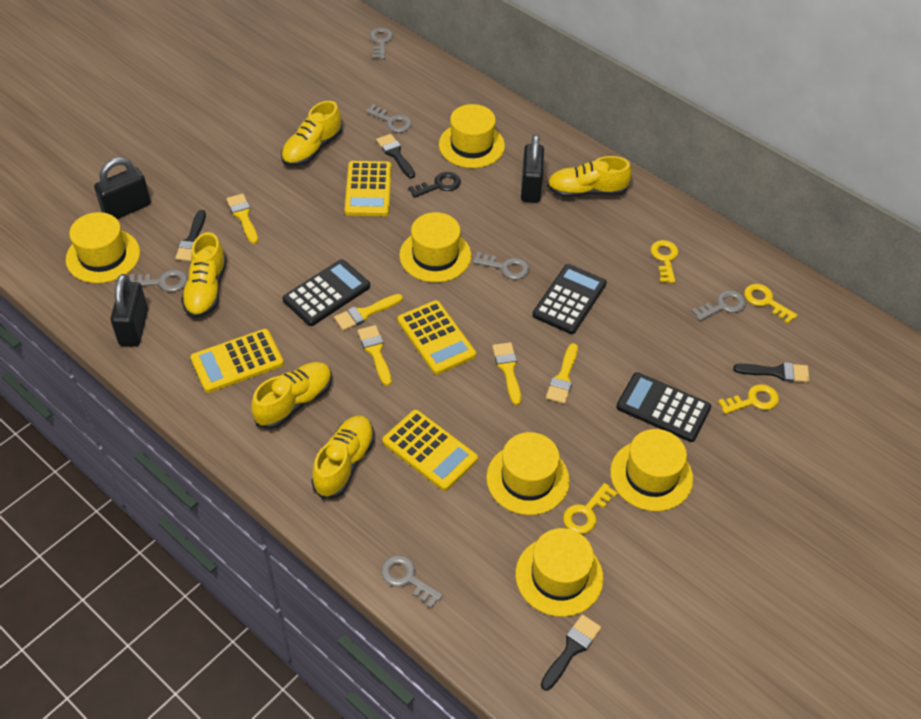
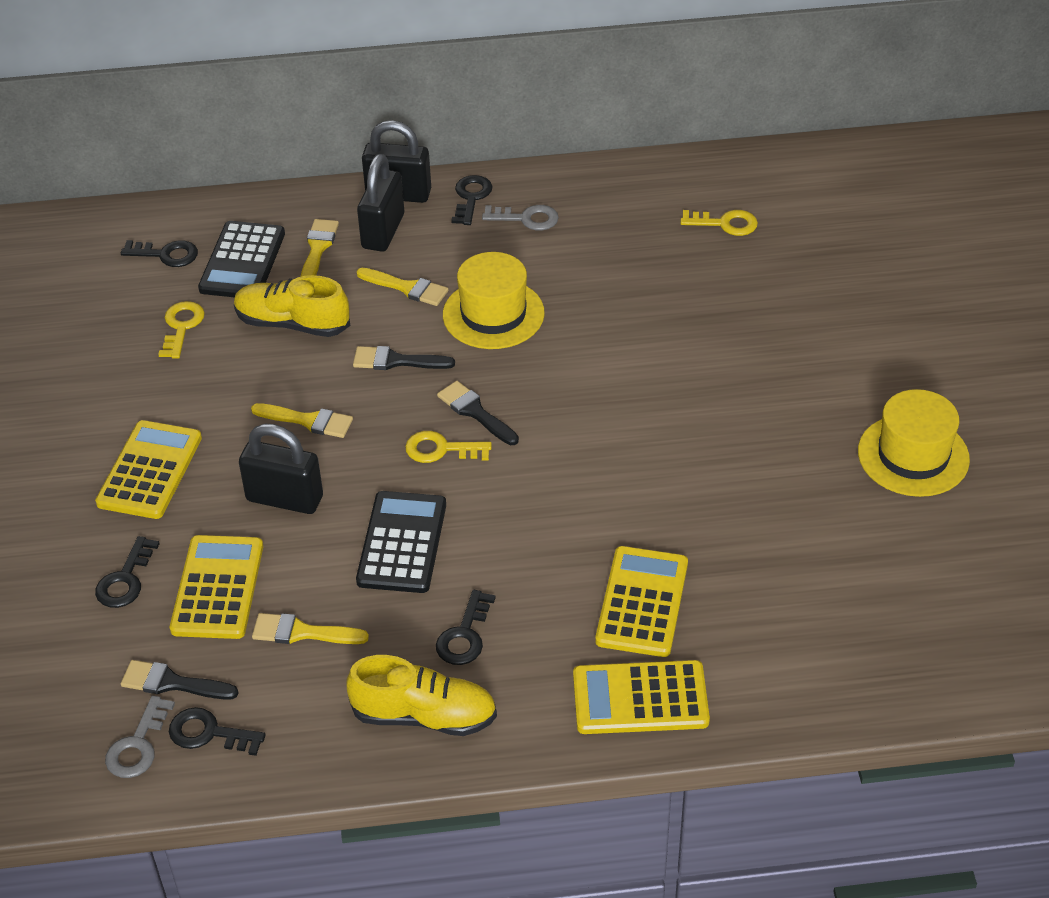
black brush: 4 -> 3
black calculator: 3 -> 2
black key: 1 -> 5
grey key: 6 -> 2
yellow brush: 5 -> 4
yellow hat: 6 -> 2
yellow key: 4 -> 3
yellow shoe: 5 -> 2

